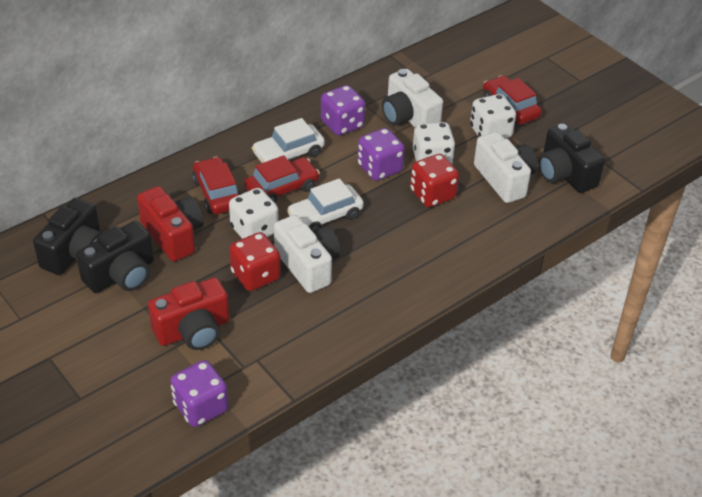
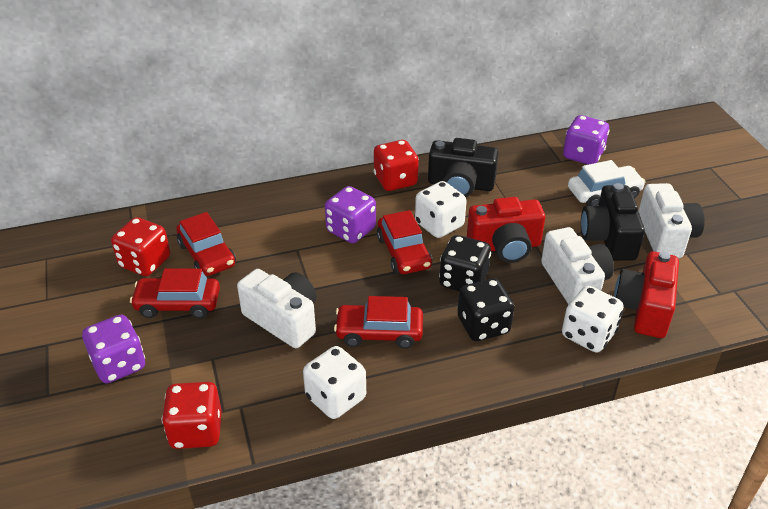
black camera: 3 -> 2
black dice: 0 -> 2
red car: 3 -> 4
red dice: 2 -> 3
white car: 2 -> 1

